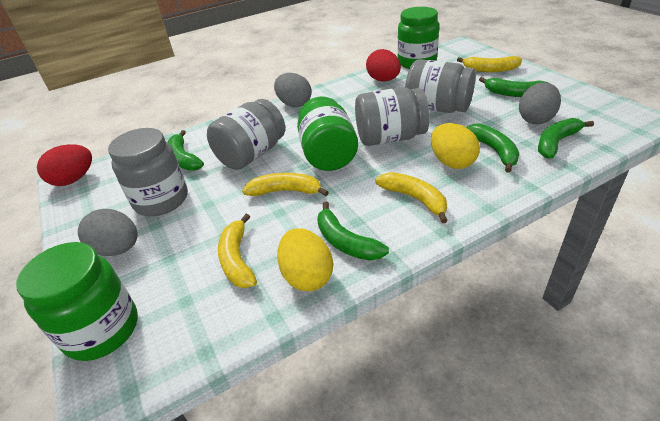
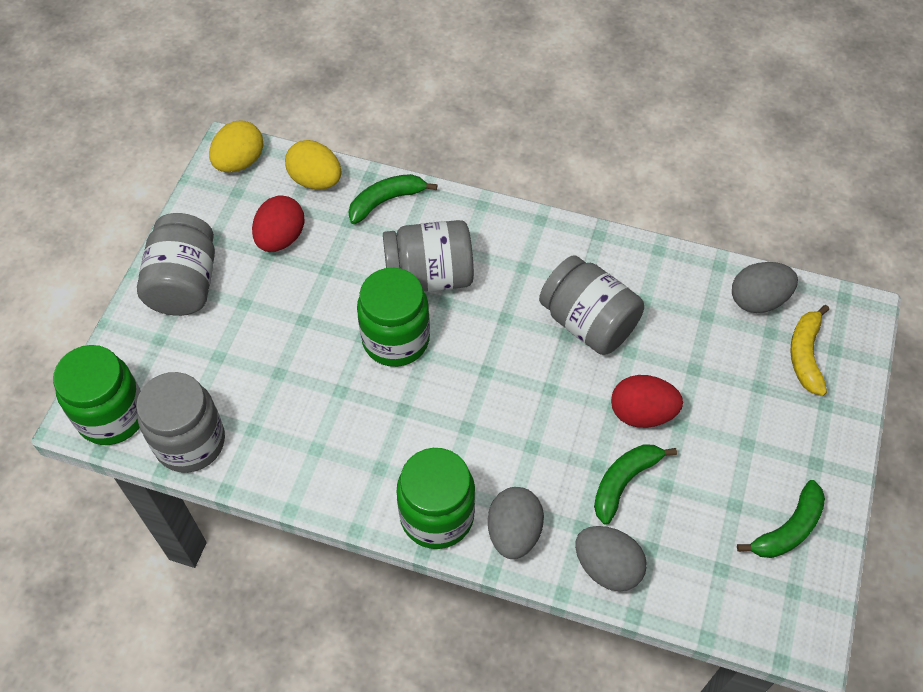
green banana: 5 -> 3
yellow banana: 4 -> 1

